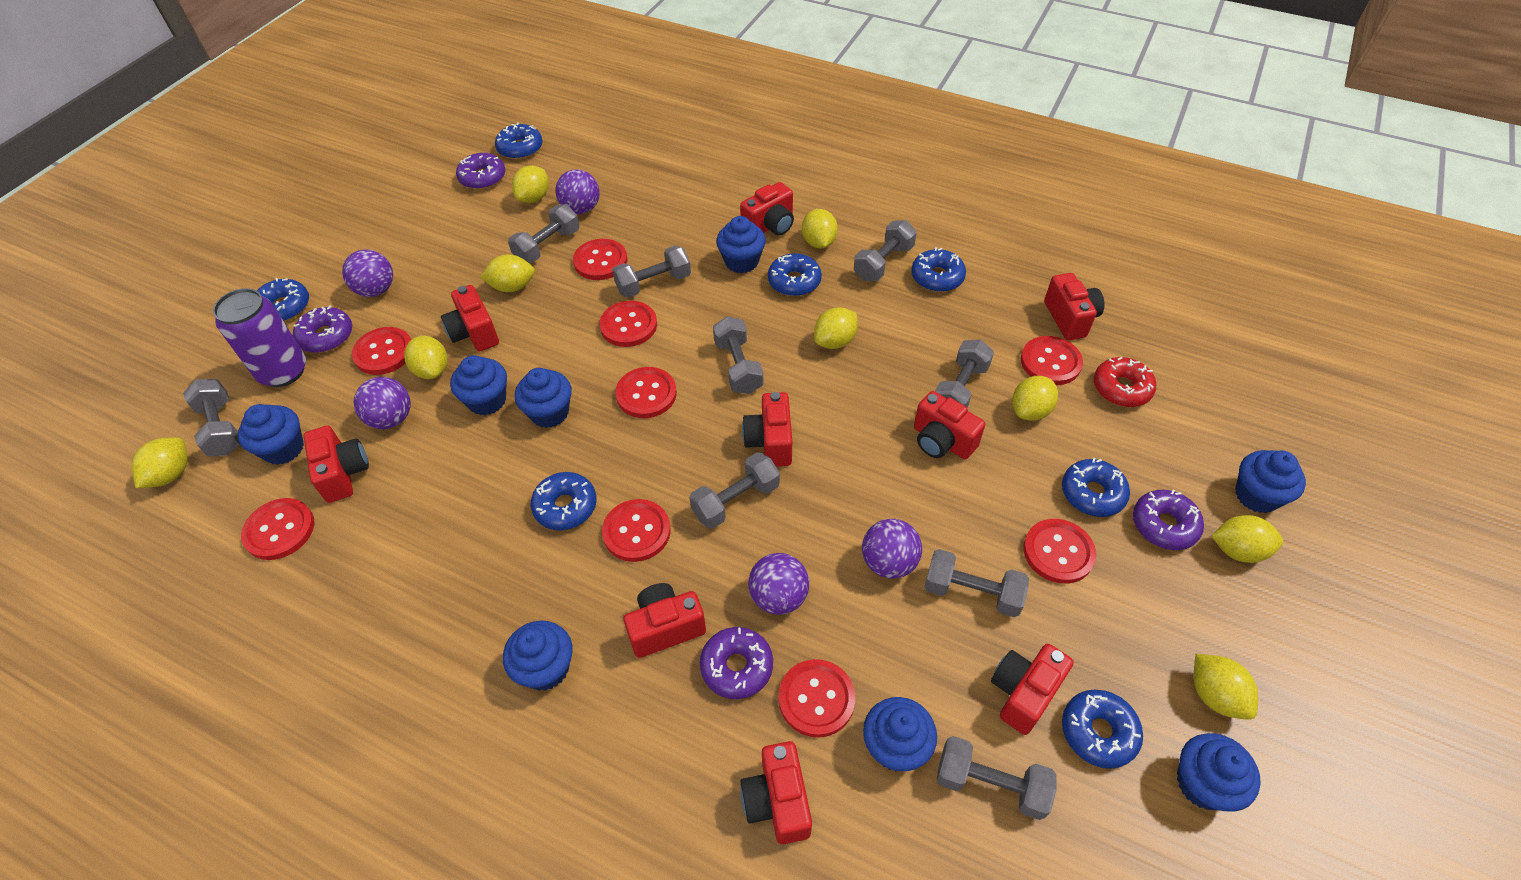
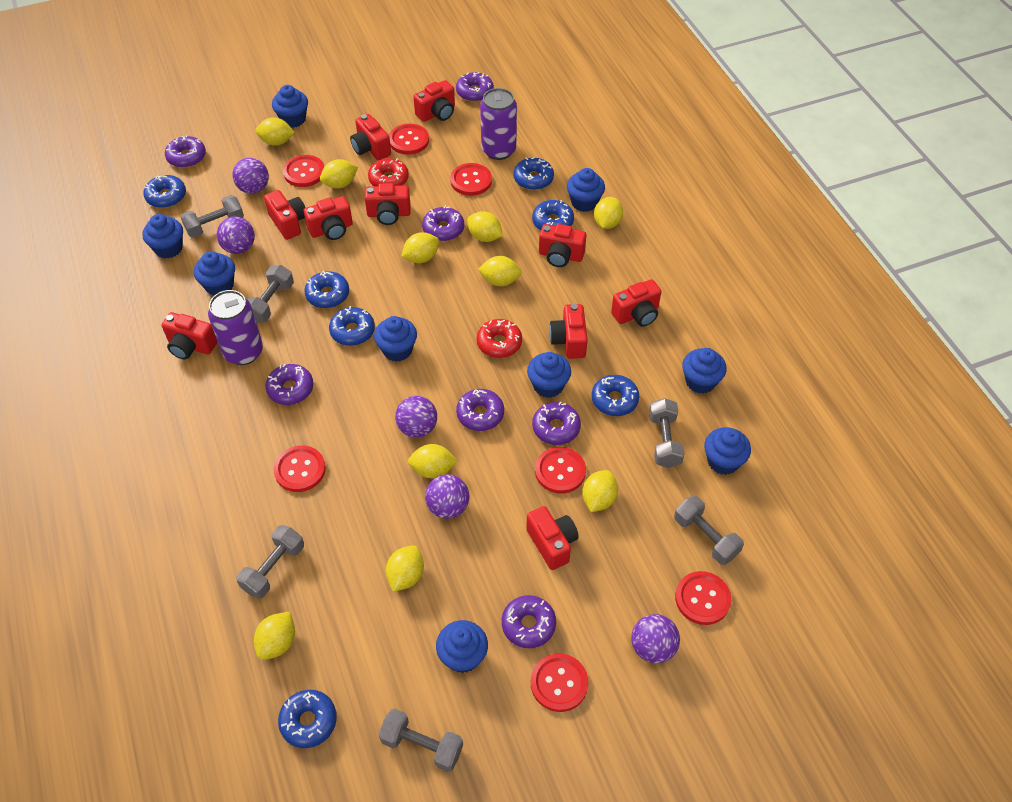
blue cupcake: 8 -> 9
grey dumbbell: 9 -> 6
purple can: 1 -> 2
purple donut: 4 -> 7
red button: 9 -> 7
red camera: 9 -> 10
red donut: 1 -> 2
yellow lemon: 9 -> 10

